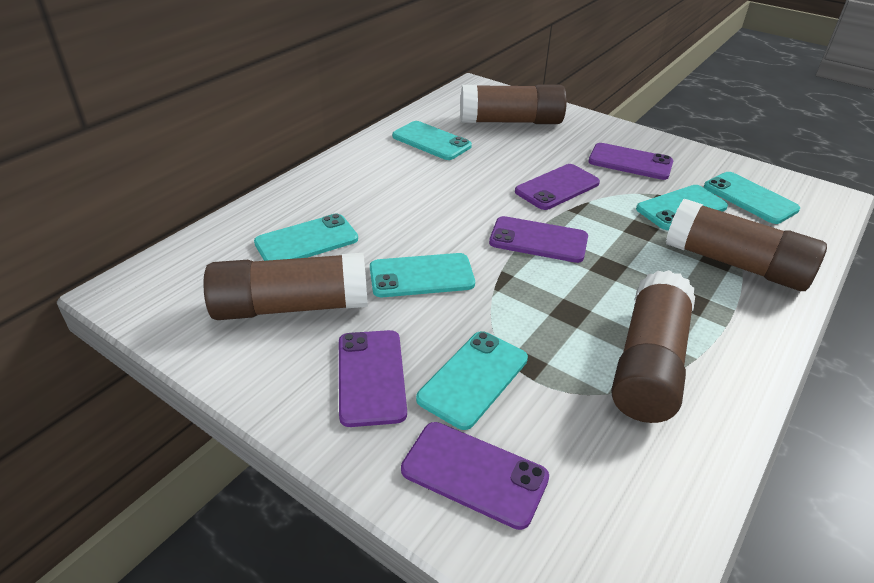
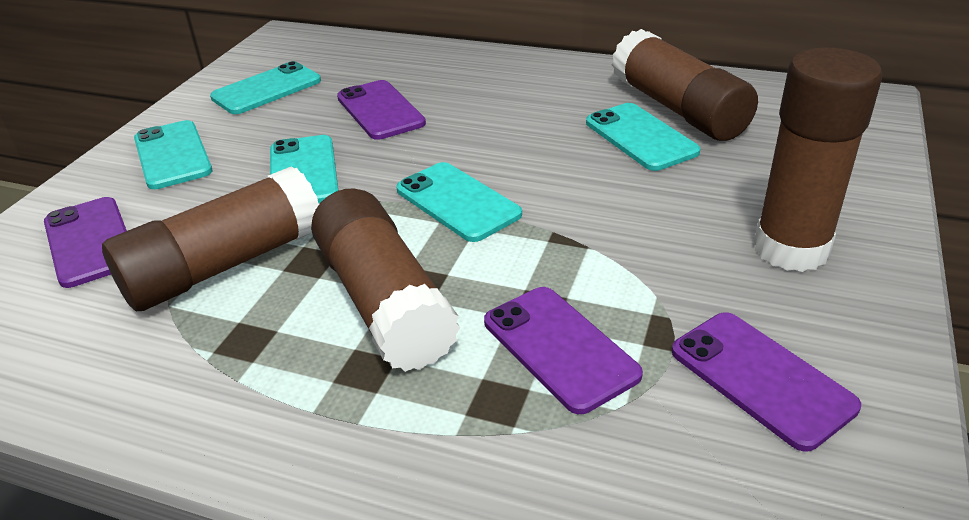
purple phone: 5 -> 4
turquoise phone: 6 -> 5

